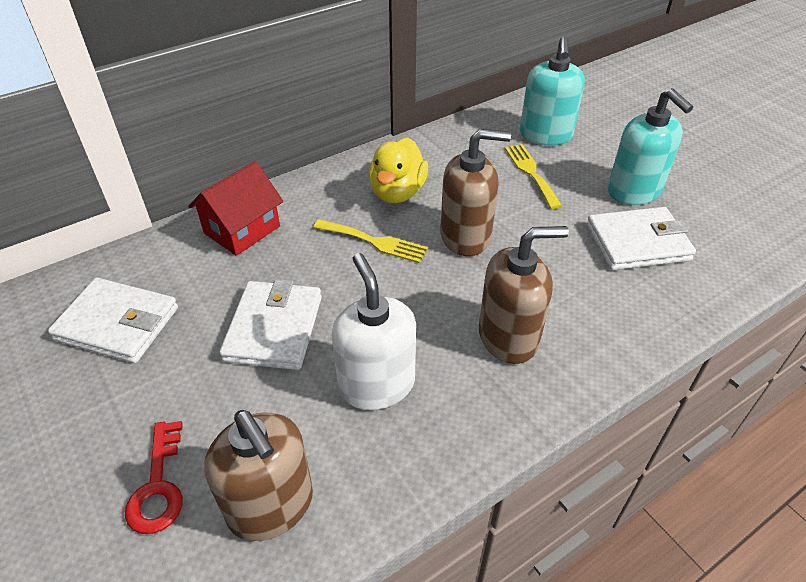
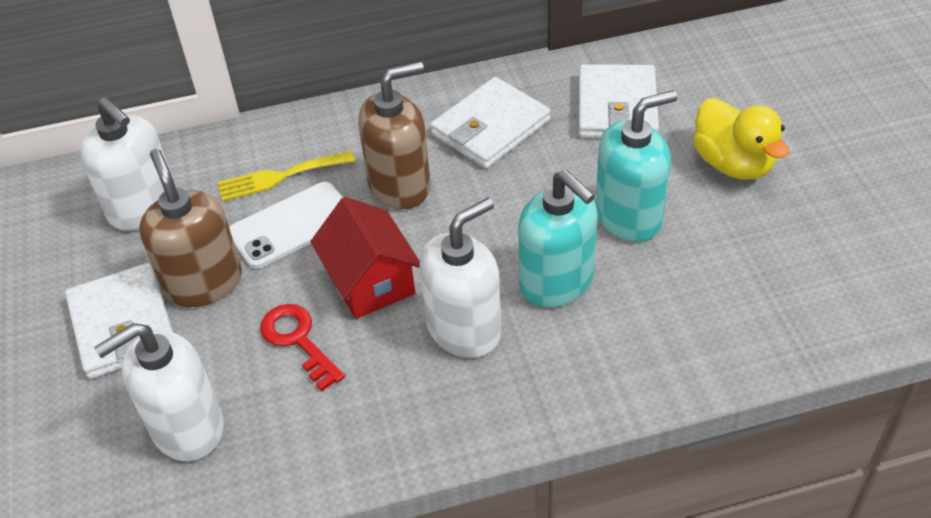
brown soap dispenser: 3 -> 2
white phone: 0 -> 1
white soap dispenser: 1 -> 3
yellow fork: 2 -> 1

